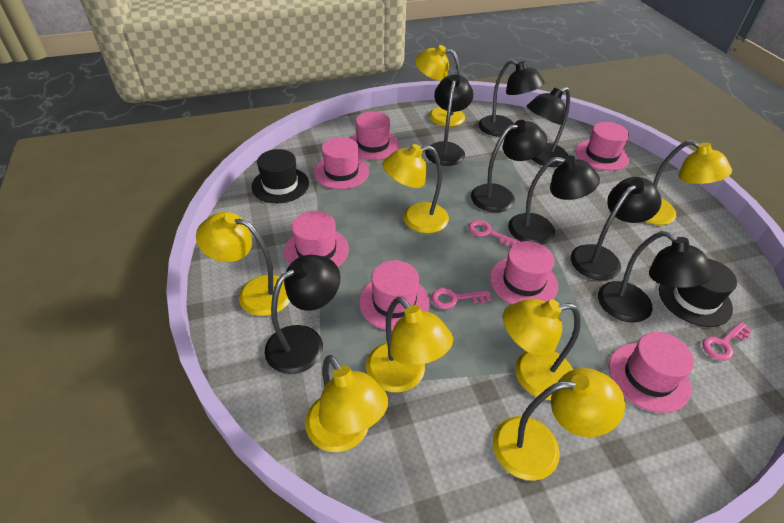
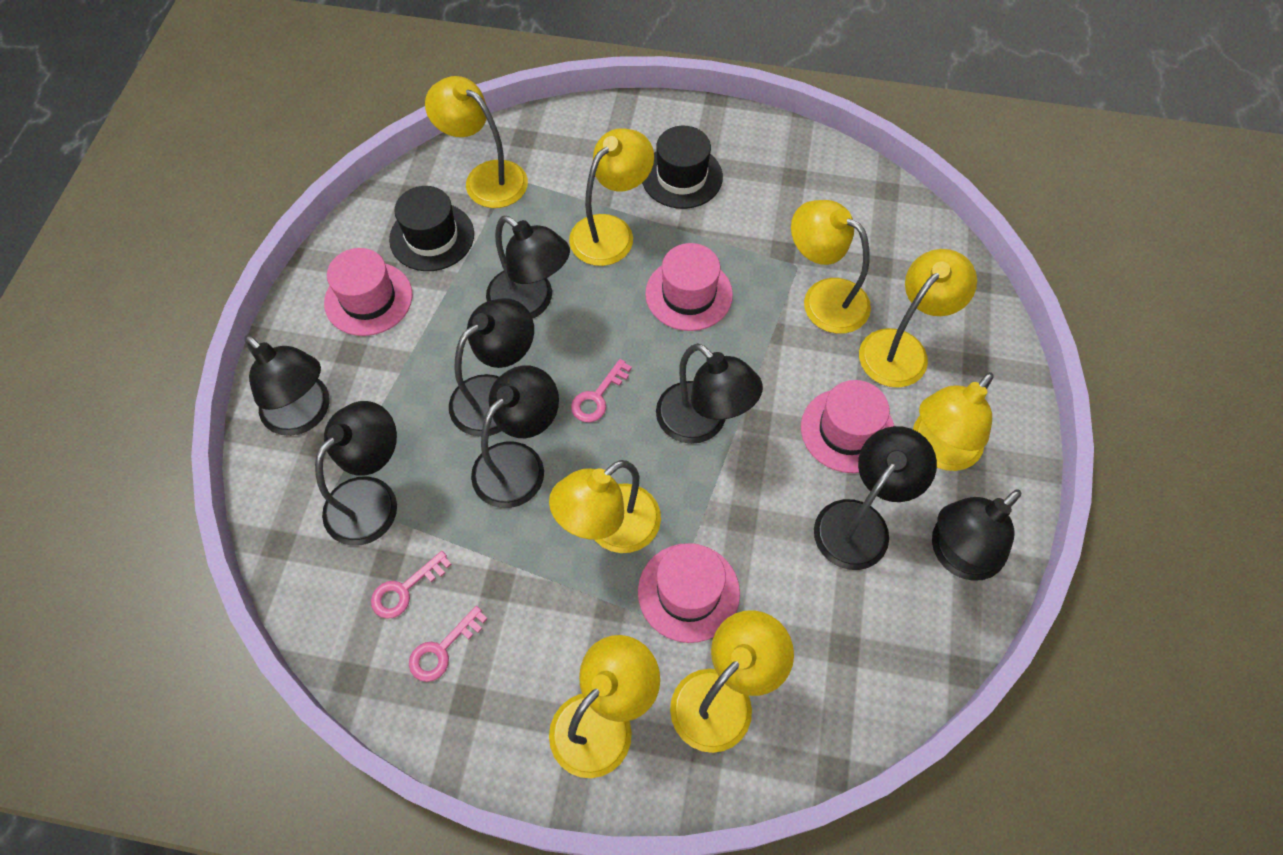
pink hat: 7 -> 4

